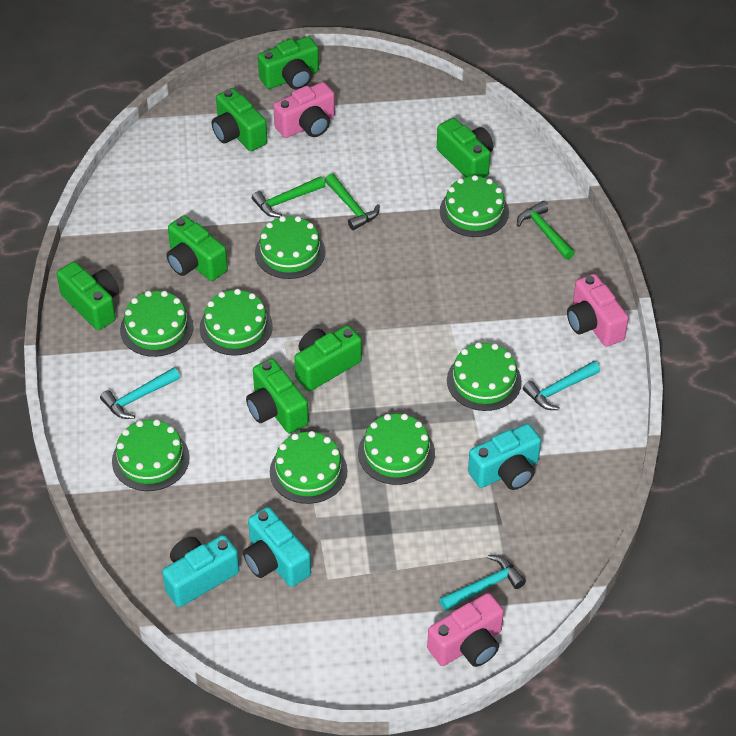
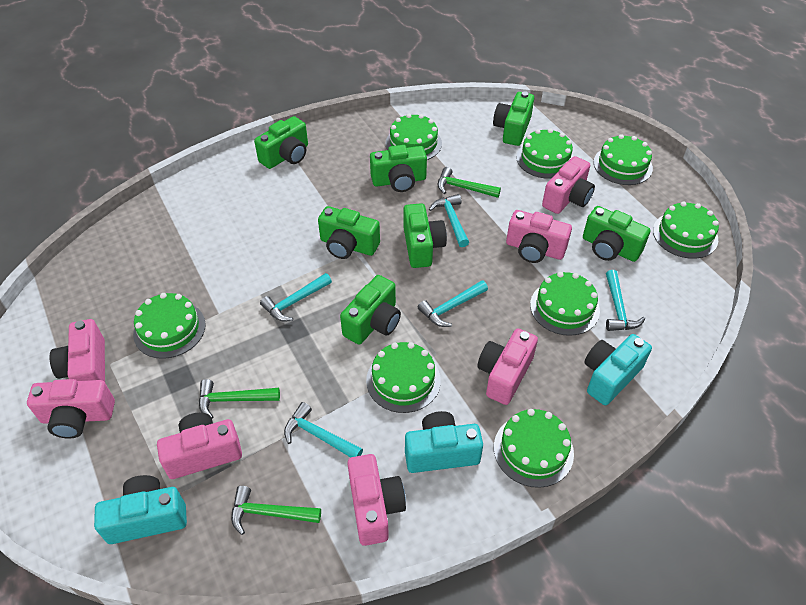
pink camera: 3 -> 7
turquoise hammer: 3 -> 5

